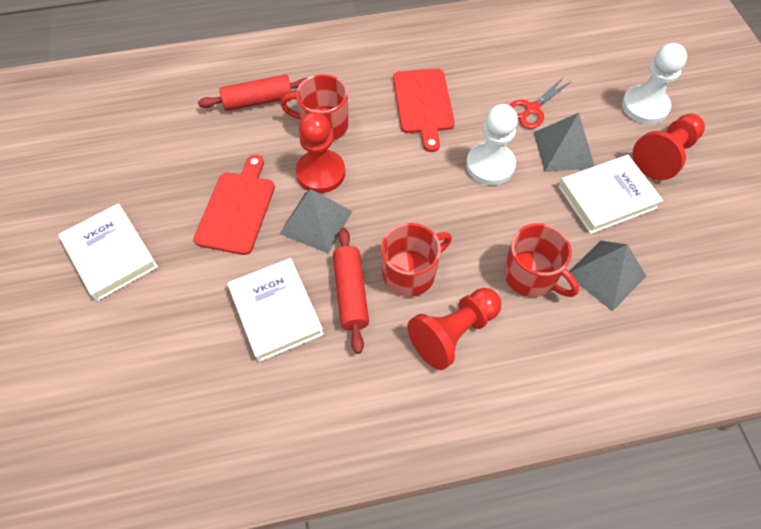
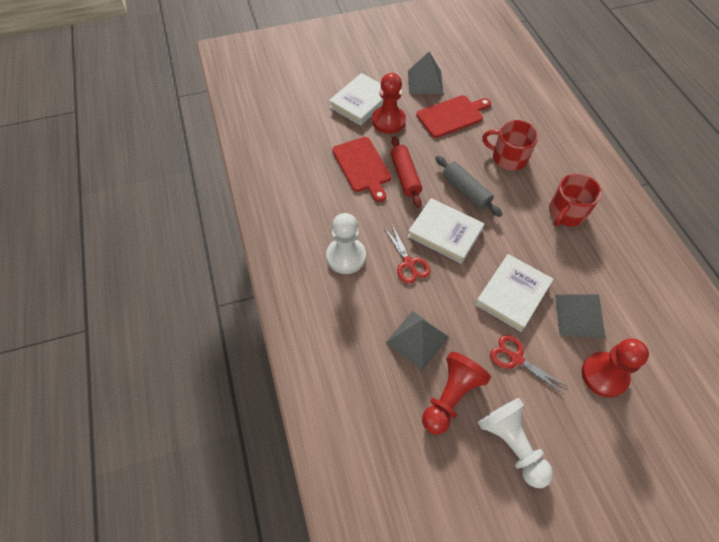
grey rolling pin: 0 -> 1
red mug: 3 -> 2
red rolling pin: 2 -> 1
red scissors: 1 -> 2

